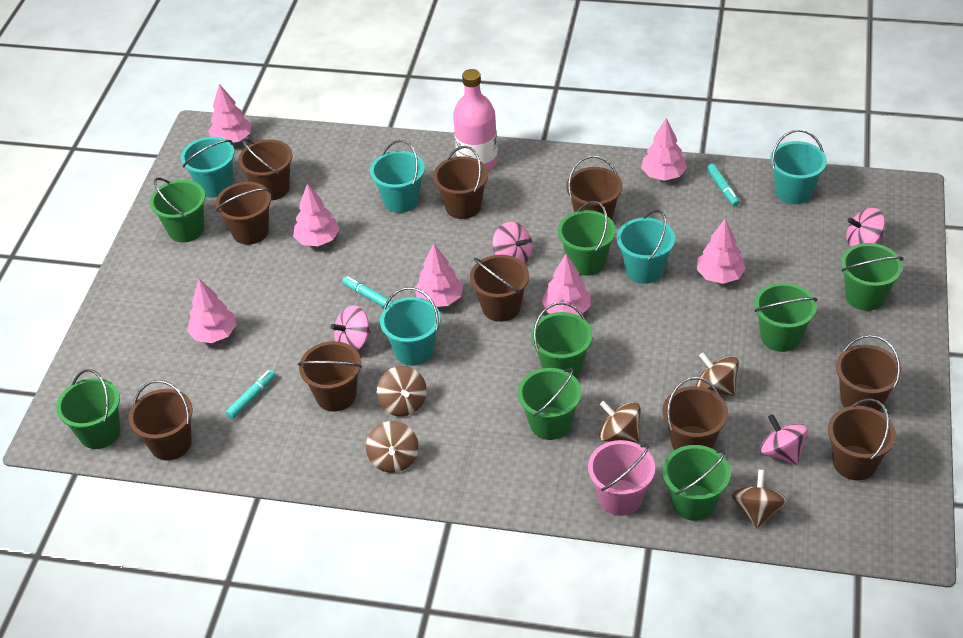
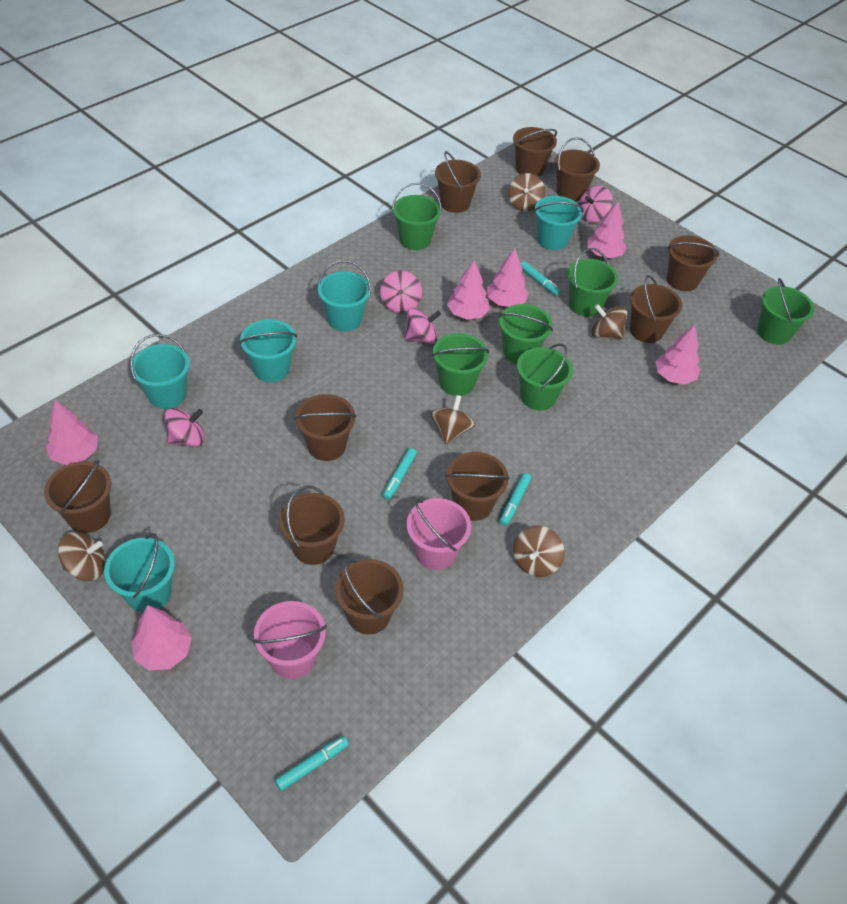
green bucket: 8 -> 6
pink bottle: 1 -> 0
pink bucket: 1 -> 2
pink tree: 7 -> 6
turquoise marker: 3 -> 4

